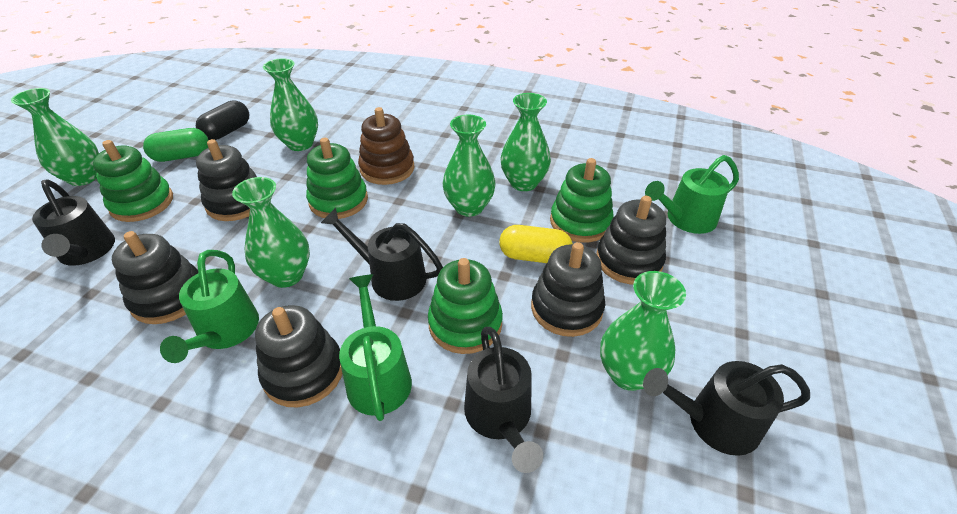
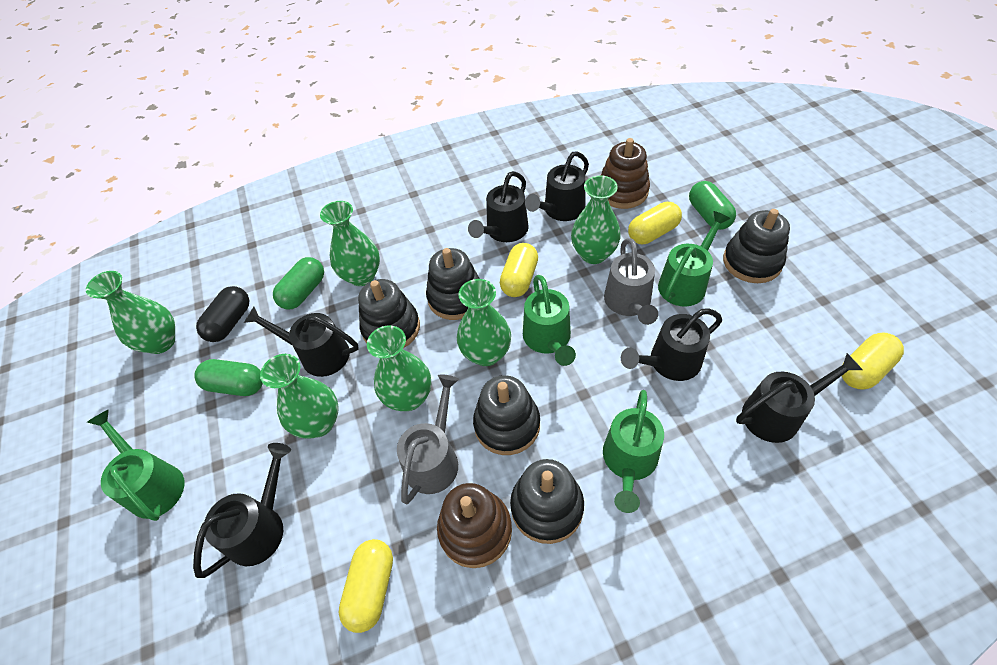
black watering can: 4 -> 6
brown stacking toy: 1 -> 2
green capsule: 1 -> 3
green stacking toy: 4 -> 0
green watering can: 3 -> 4
grey watering can: 0 -> 2
yellow capsule: 1 -> 4

